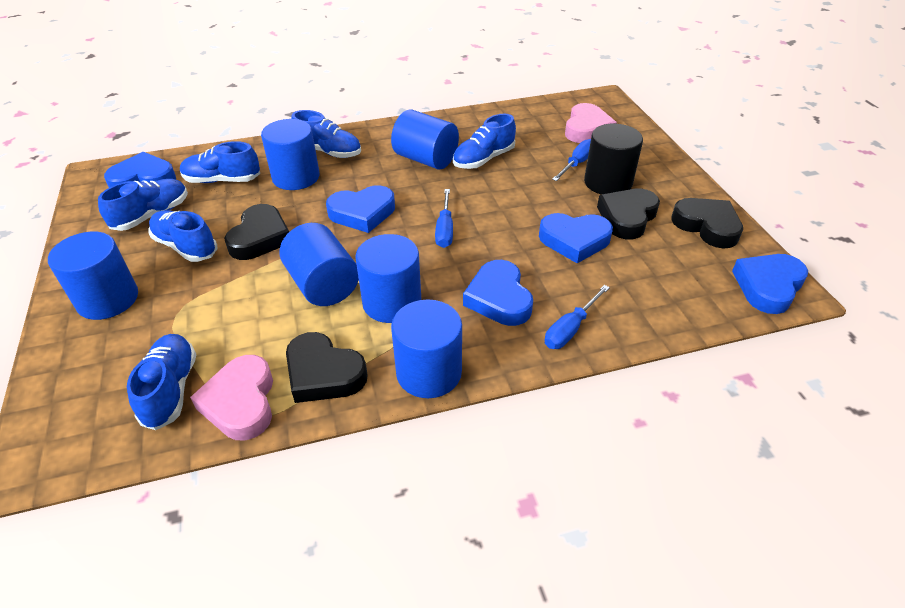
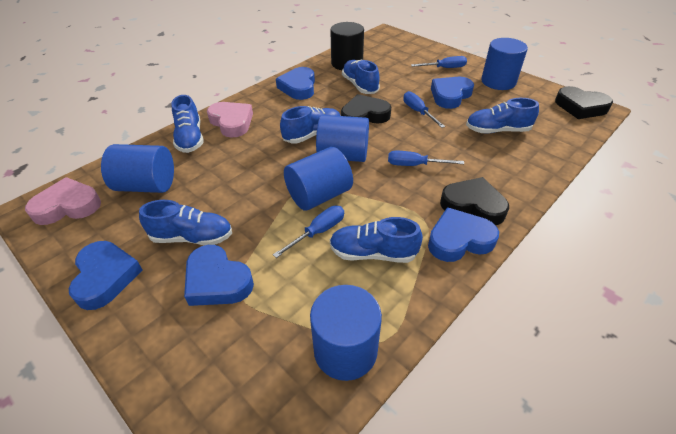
black heart: 4 -> 3
blue cylinder: 6 -> 5
blue screwdriver: 3 -> 4

